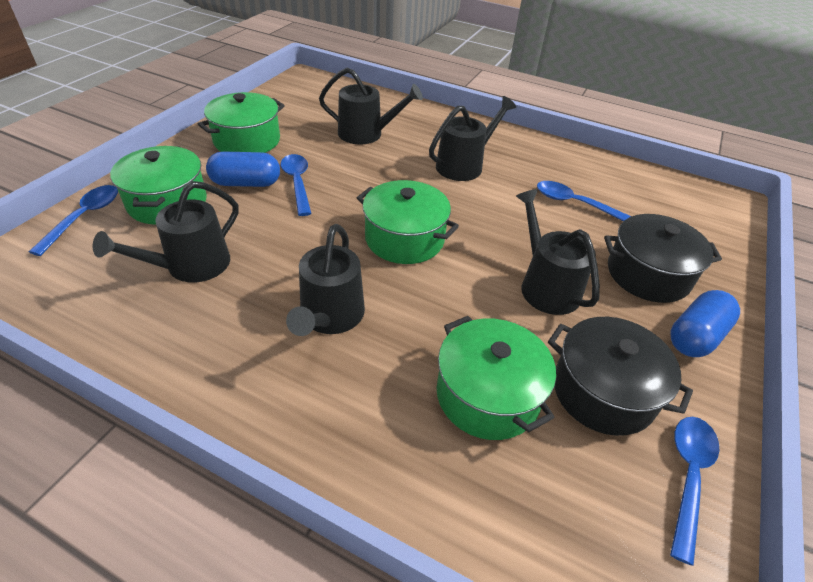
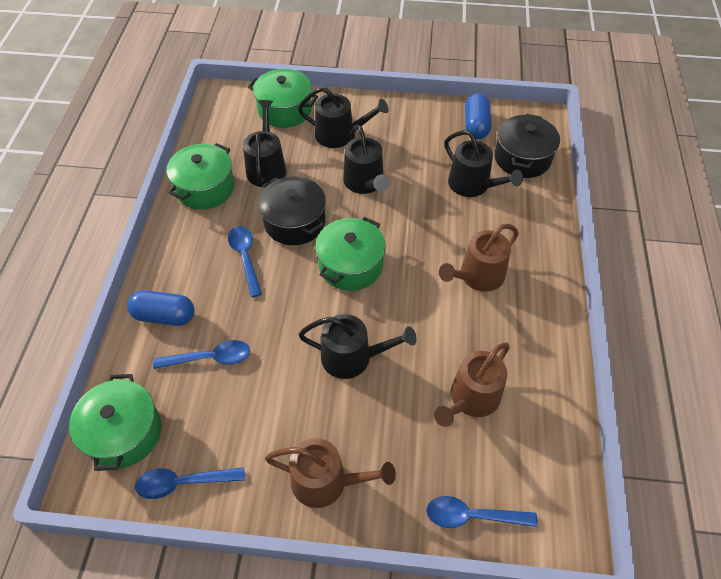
brown watering can: 0 -> 3

